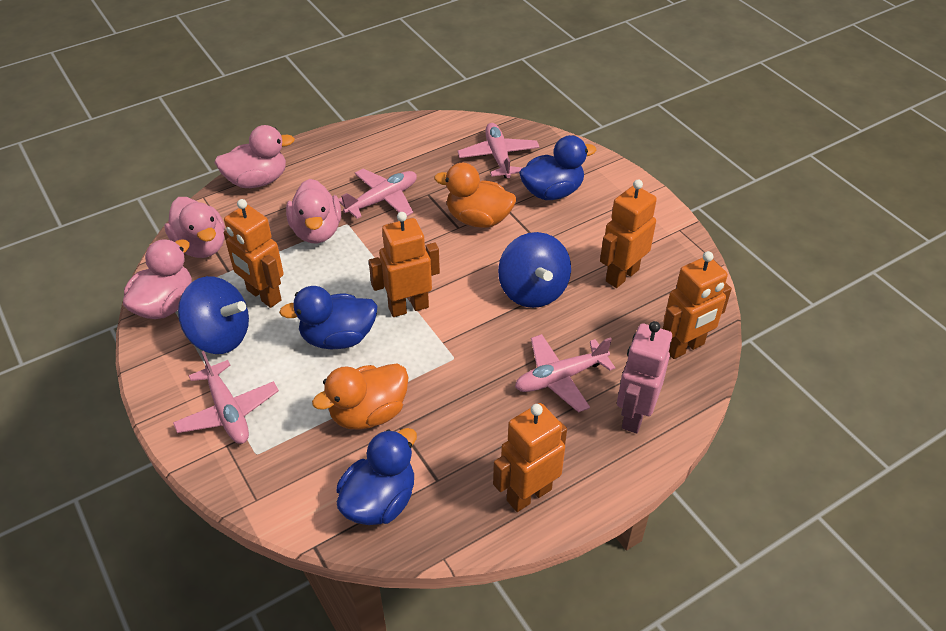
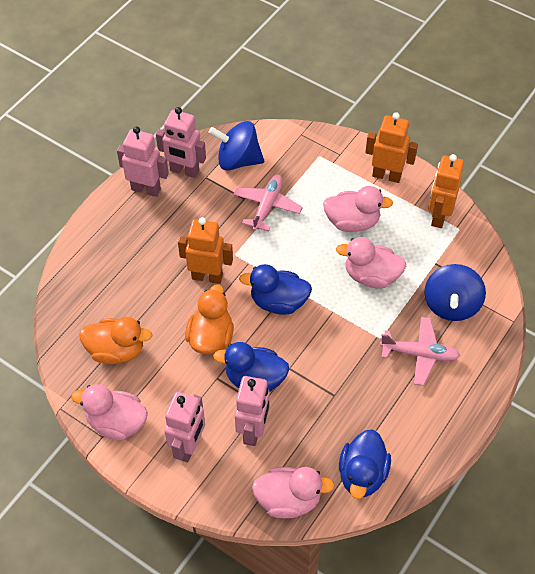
orange robot: 5 -> 3
pink plane: 4 -> 2
pink robot: 1 -> 4

